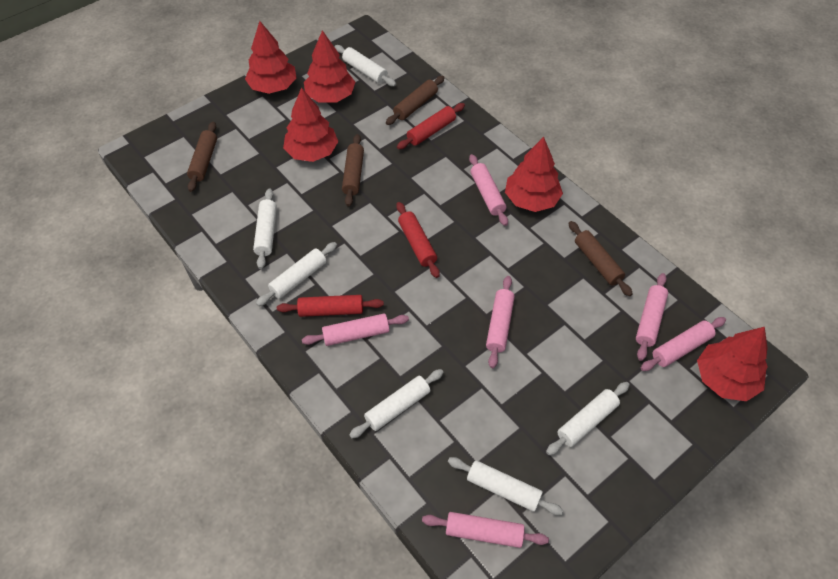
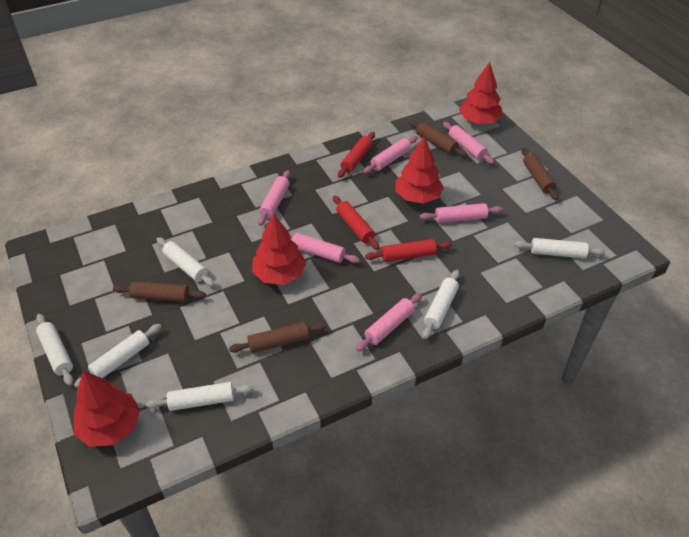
red tree: 5 -> 4

